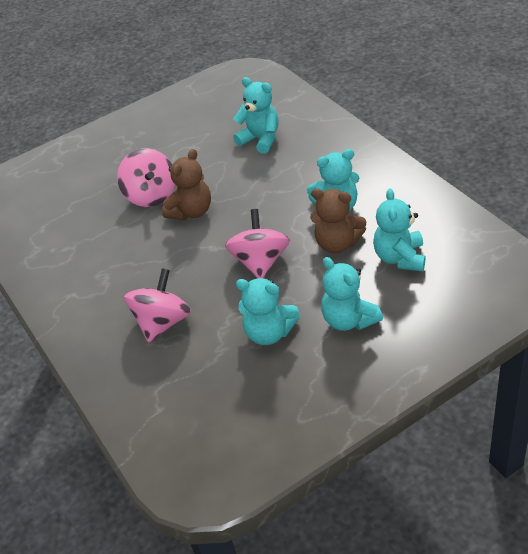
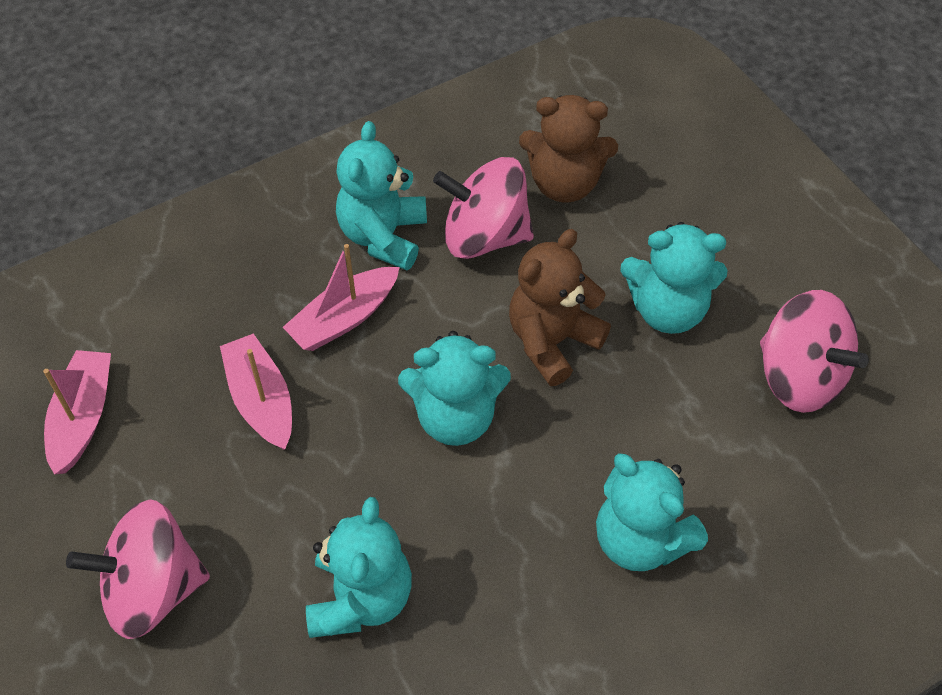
pink boat: 0 -> 3

